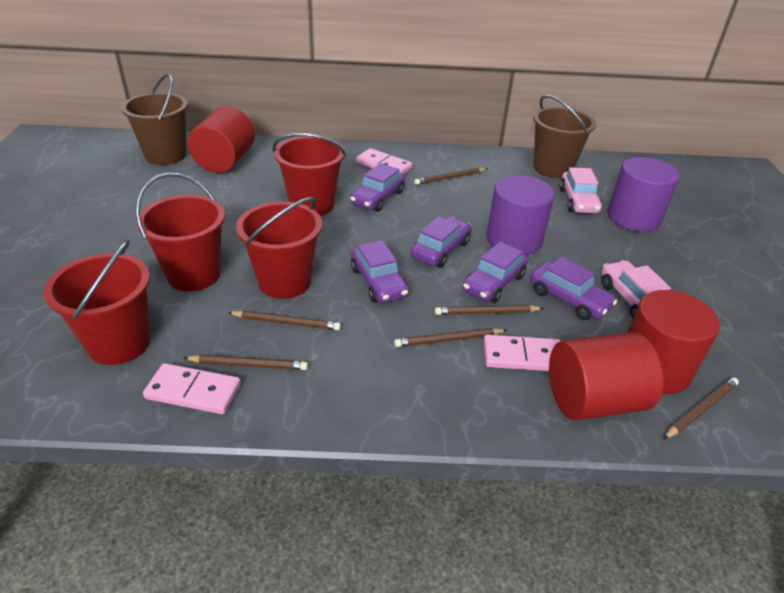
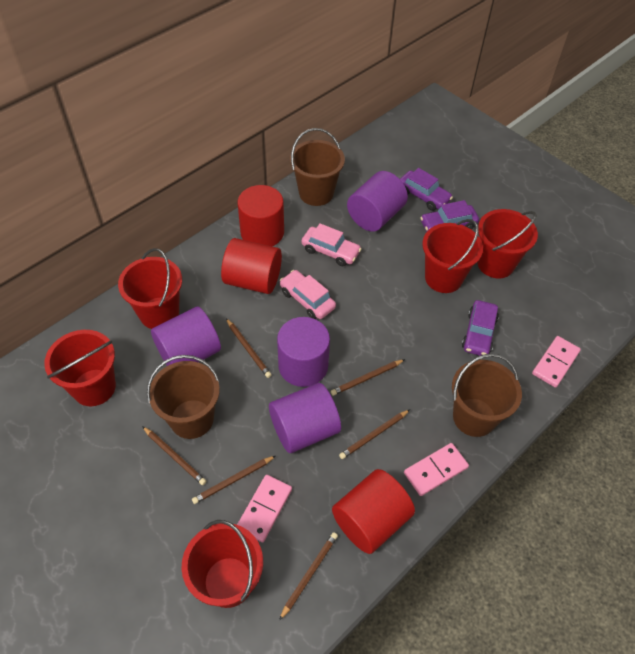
brown bucket: 2 -> 3
purple car: 5 -> 3
purple cylinder: 2 -> 4
red bucket: 4 -> 5

